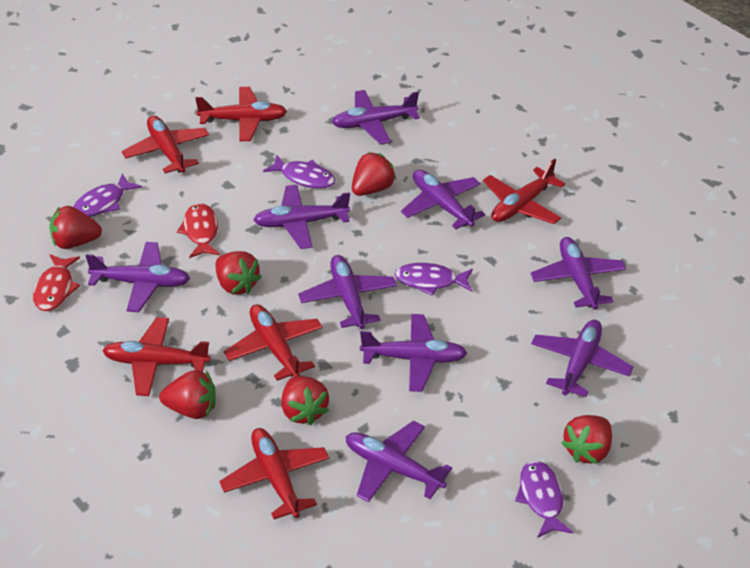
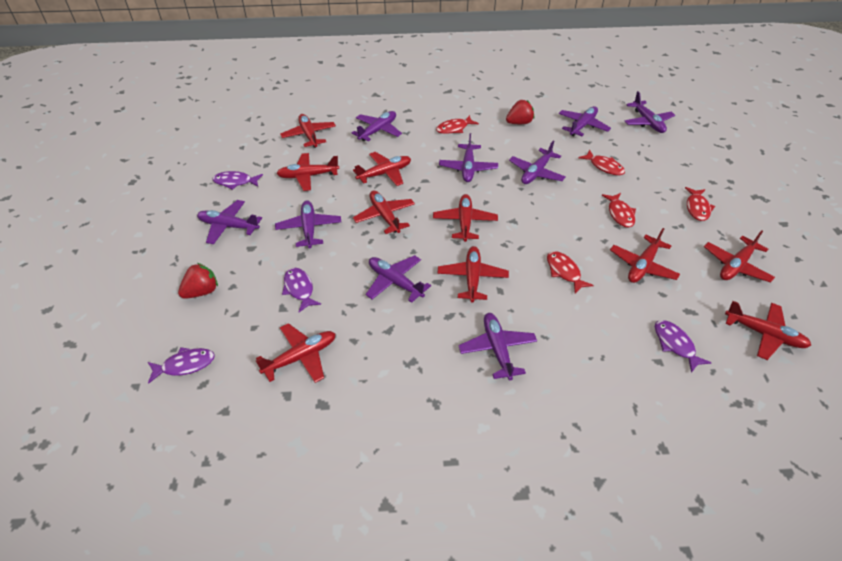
red fish: 2 -> 5
red plane: 6 -> 10
red strawberry: 6 -> 2

